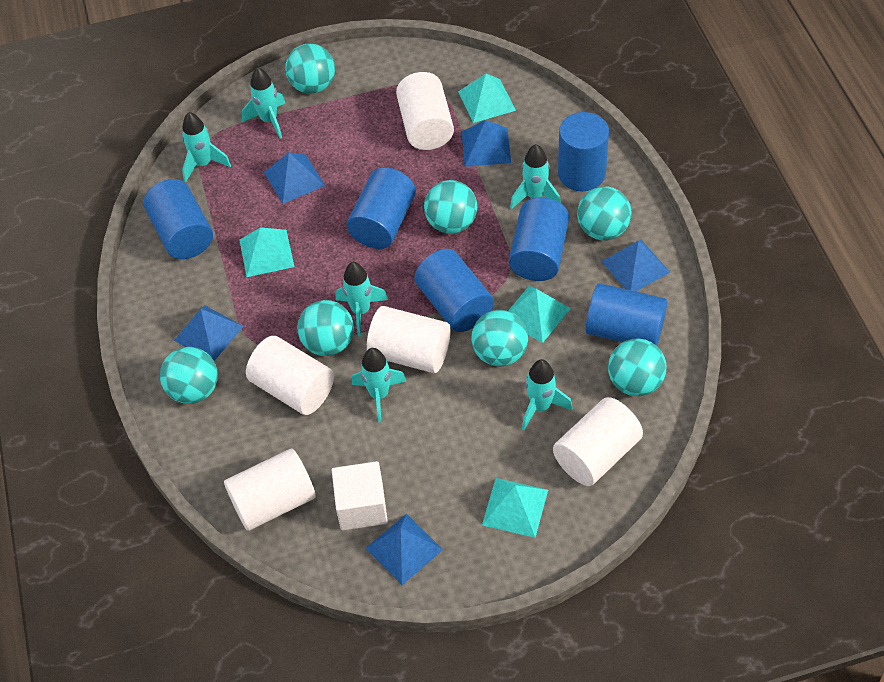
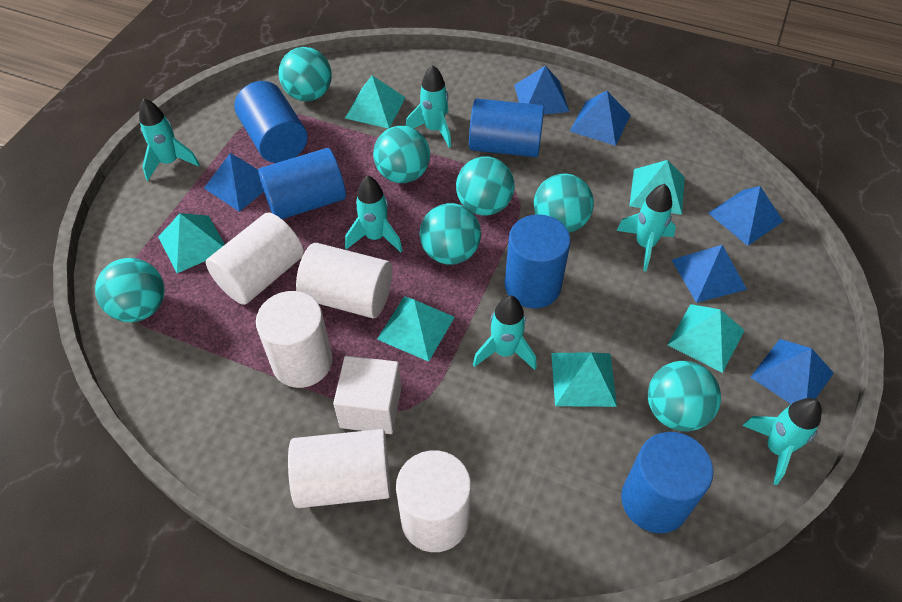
blue cylinder: 6 -> 5
blue pyramid: 5 -> 6
turquoise pyramid: 4 -> 6

